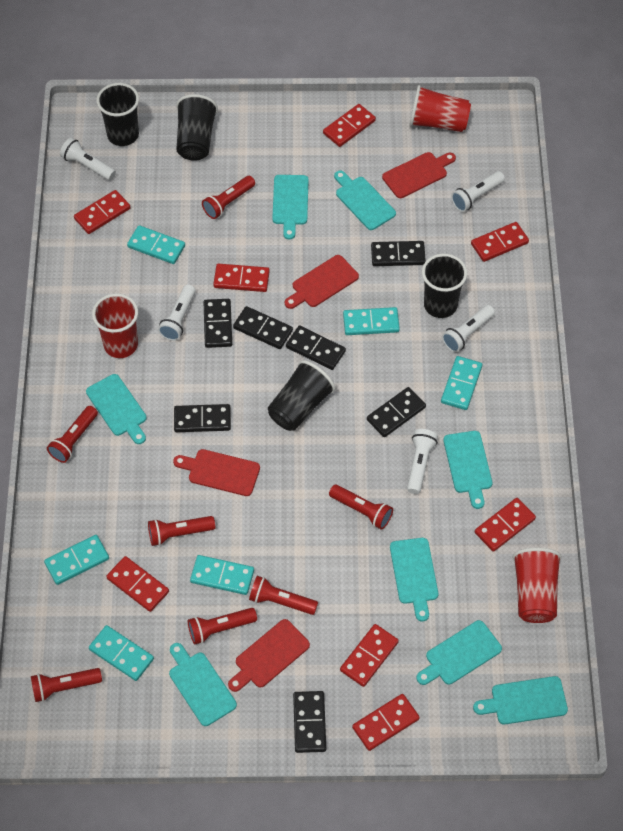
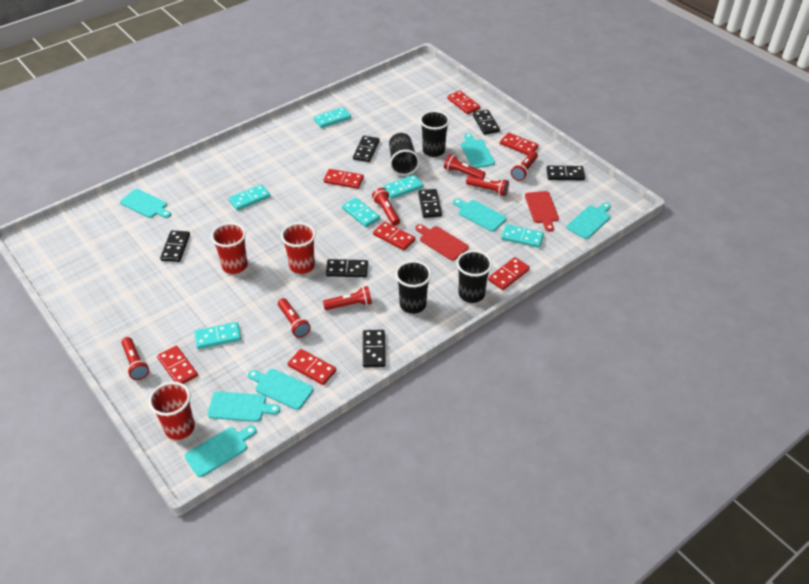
red cutting board: 4 -> 2
red domino: 8 -> 7
turquoise cutting board: 8 -> 7
white flashlight: 5 -> 0

